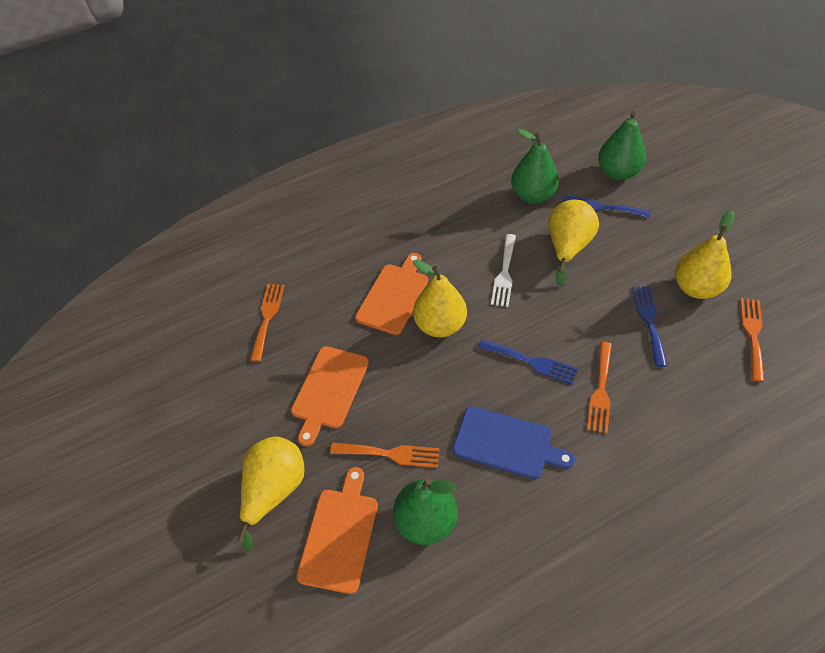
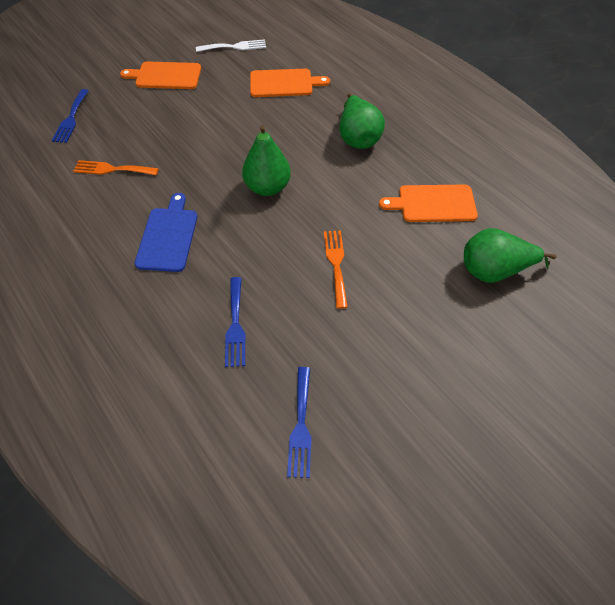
orange fork: 4 -> 2
yellow pear: 4 -> 0

